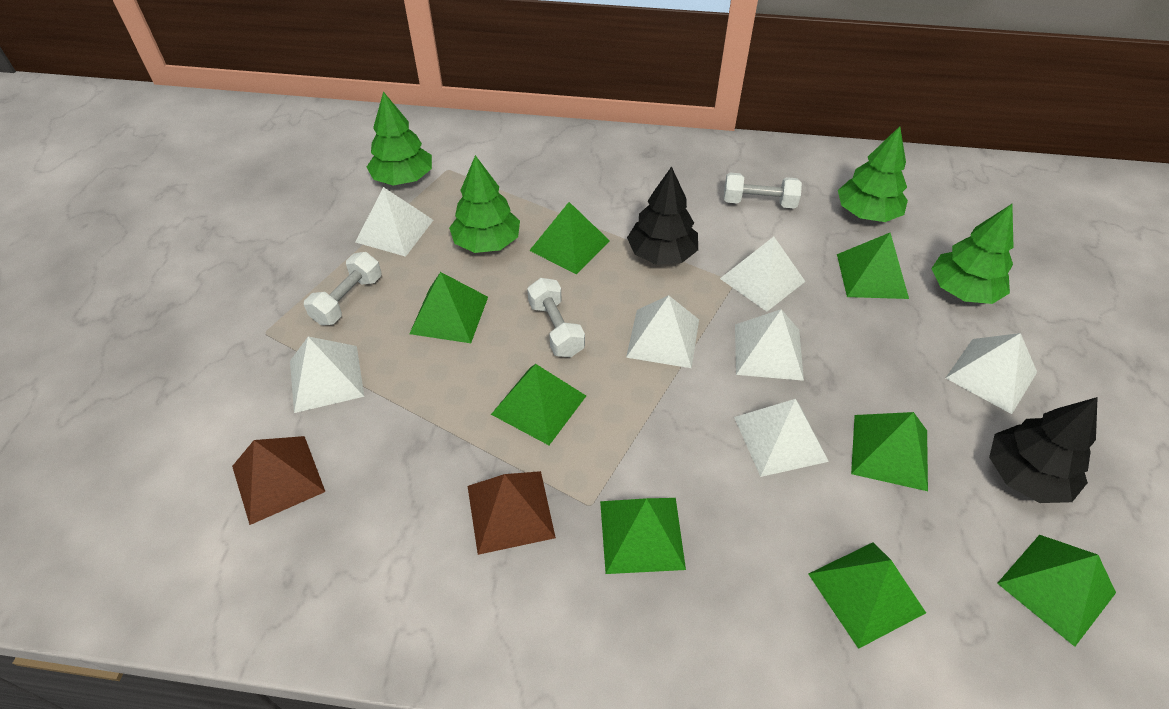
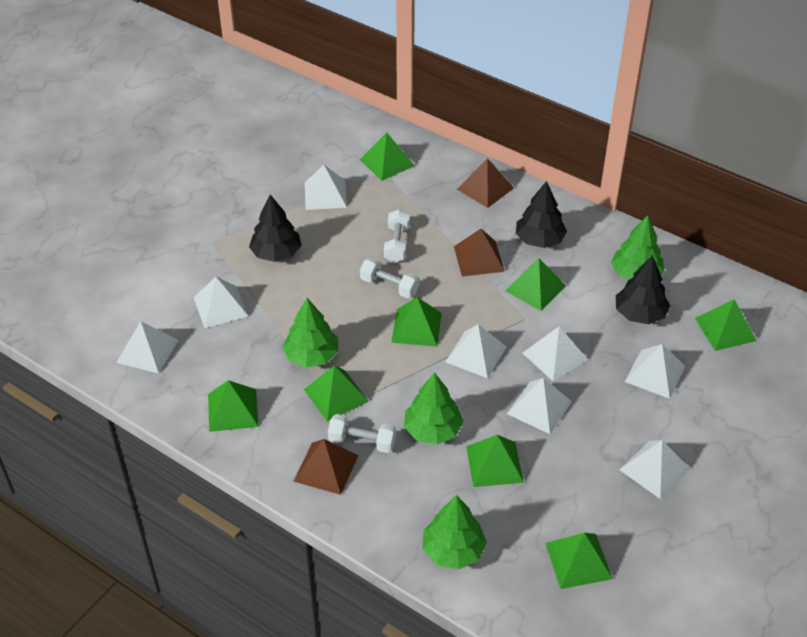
black tree: 2 -> 3
brown pyramid: 2 -> 3
white pyramid: 7 -> 8

